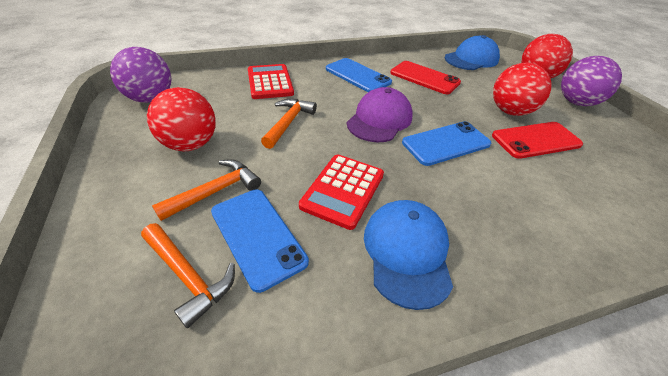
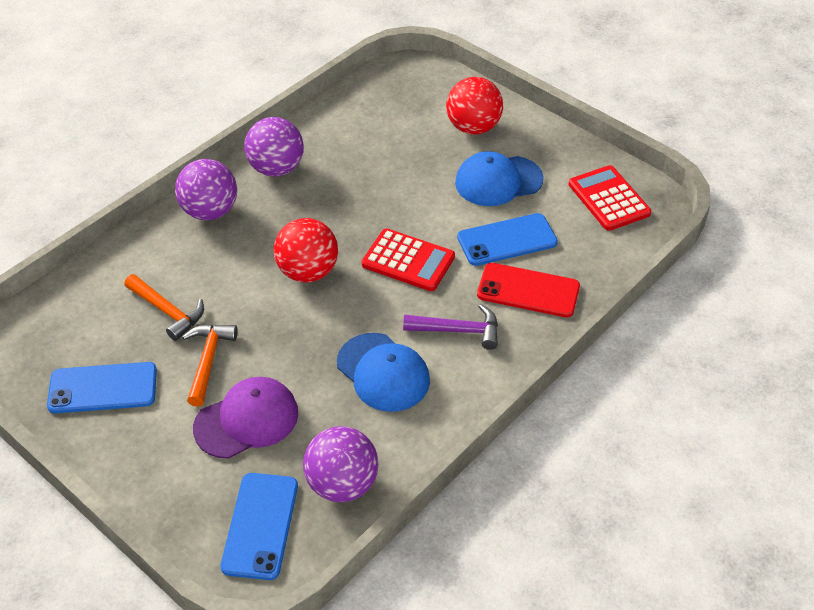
orange hammer: 3 -> 2
purple ball: 2 -> 3
purple hammer: 0 -> 1
red ball: 3 -> 2
red phone: 2 -> 1

